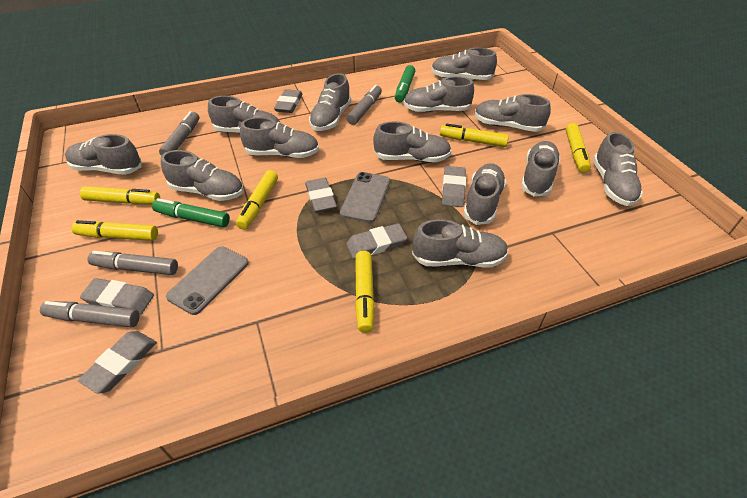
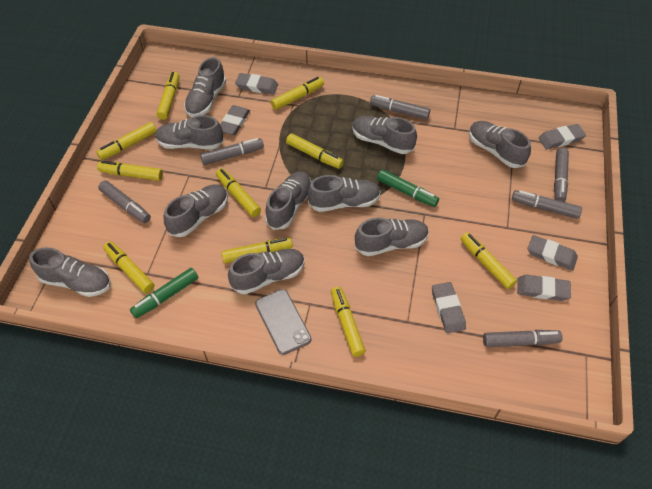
grey marker: 4 -> 6
grey phone: 2 -> 1
grey shoe: 13 -> 10
yellow marker: 6 -> 10

